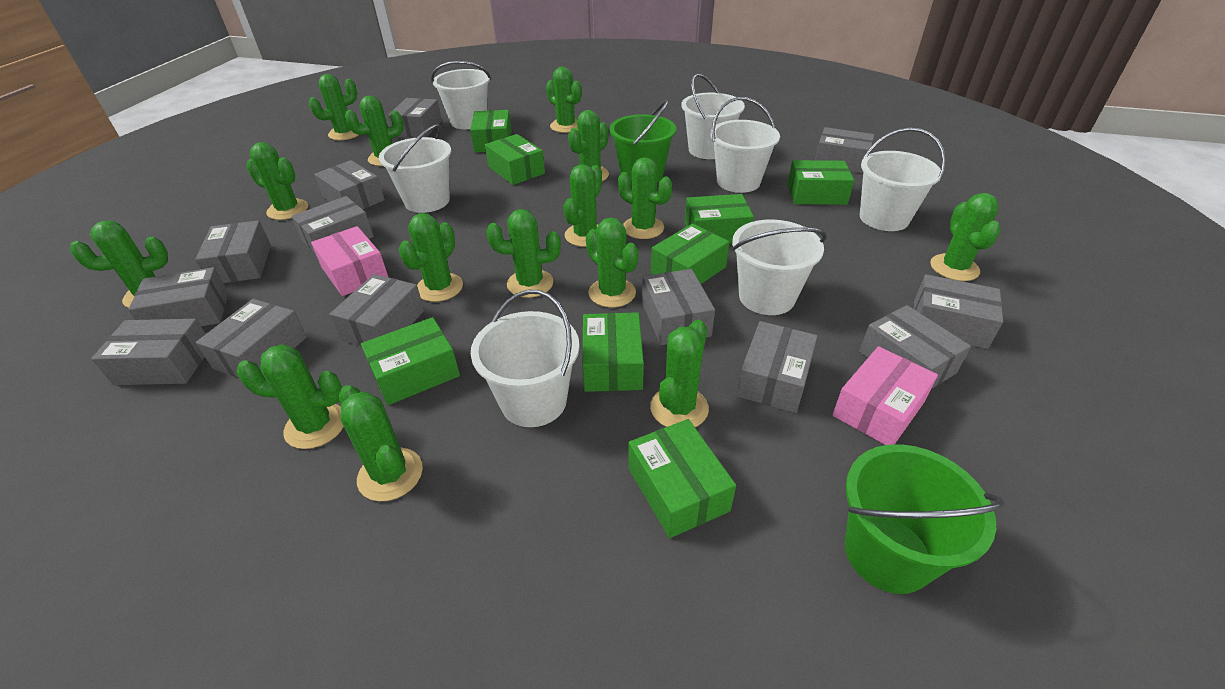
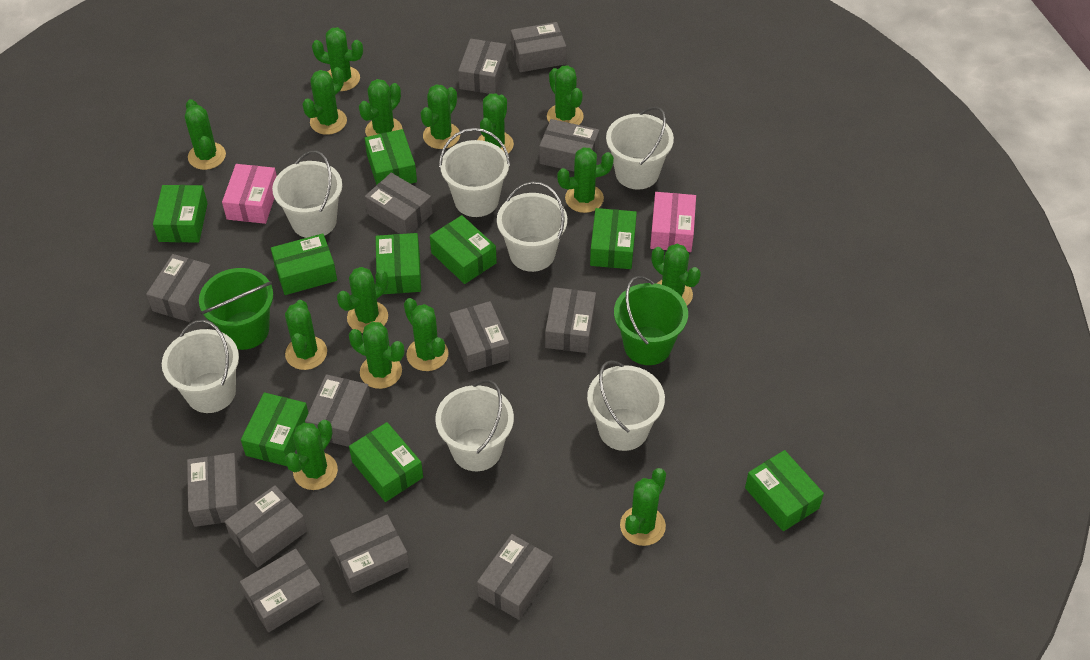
green box: 8 -> 9

